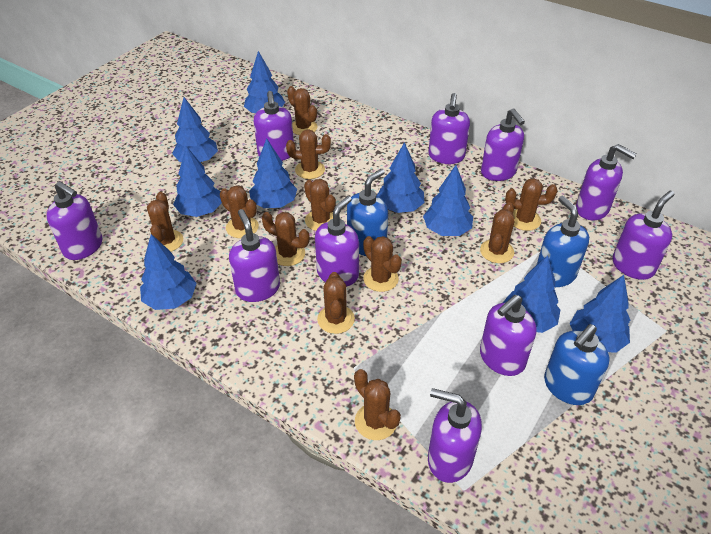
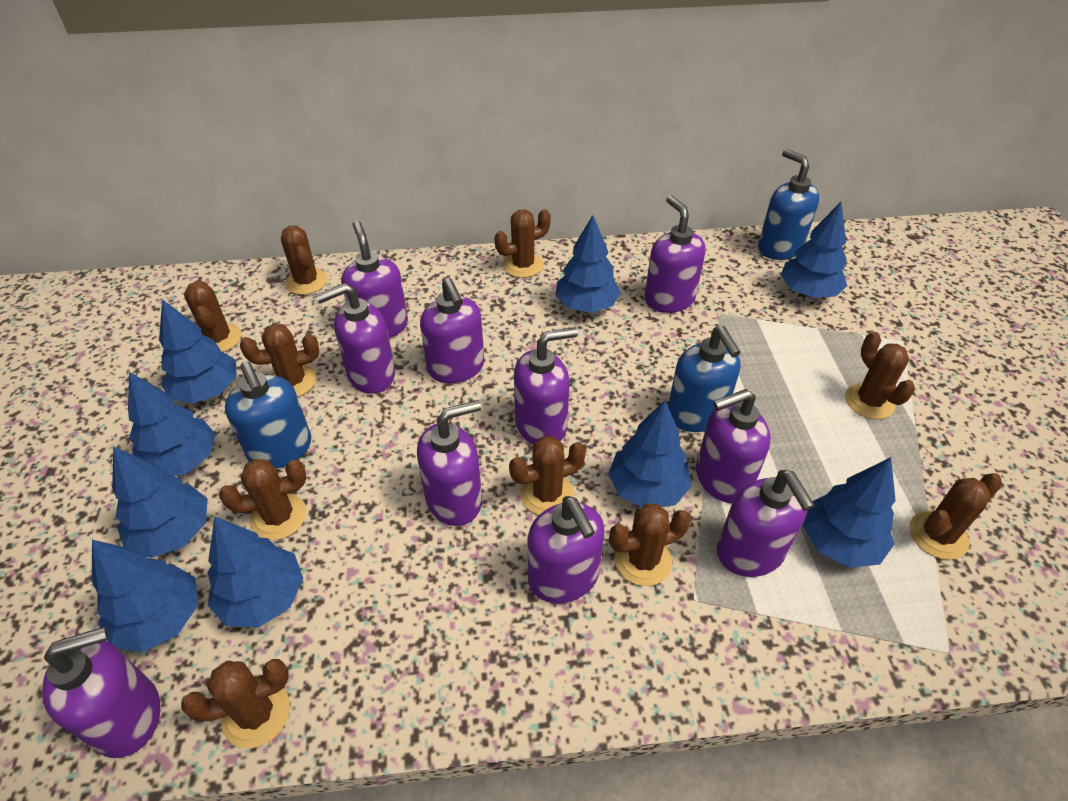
brown cactus: 11 -> 10

